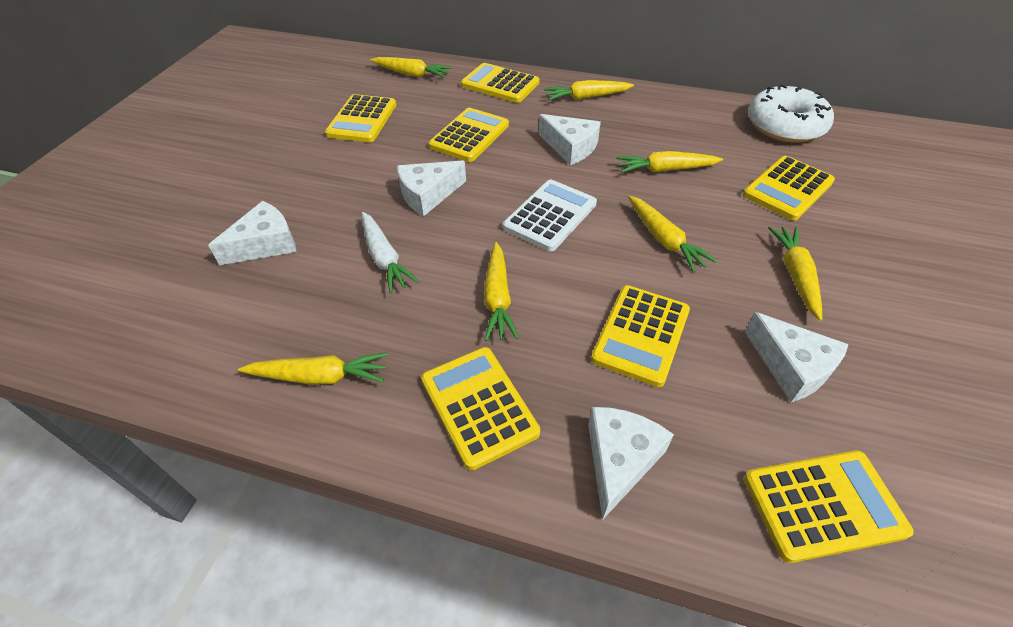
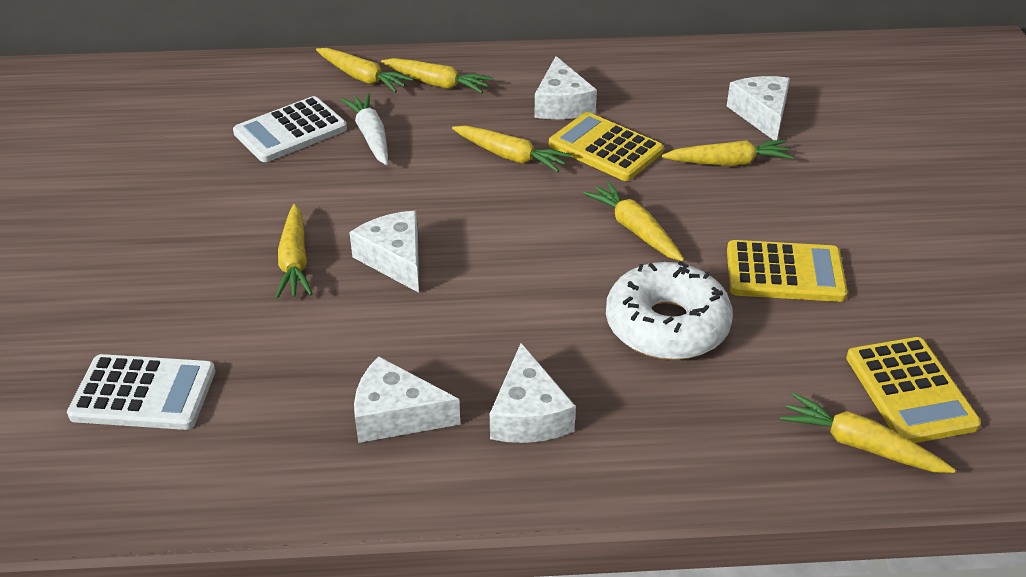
white calculator: 1 -> 2
yellow calculator: 7 -> 3

